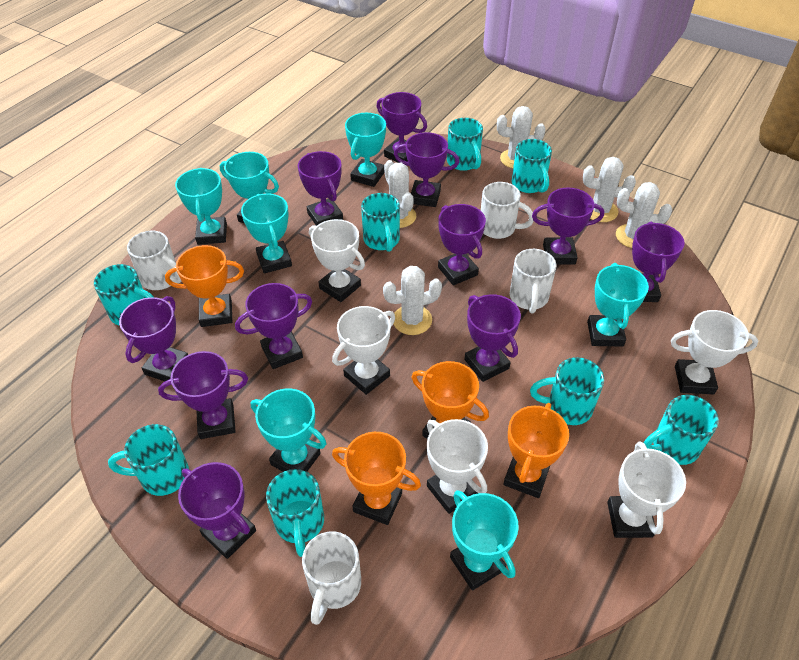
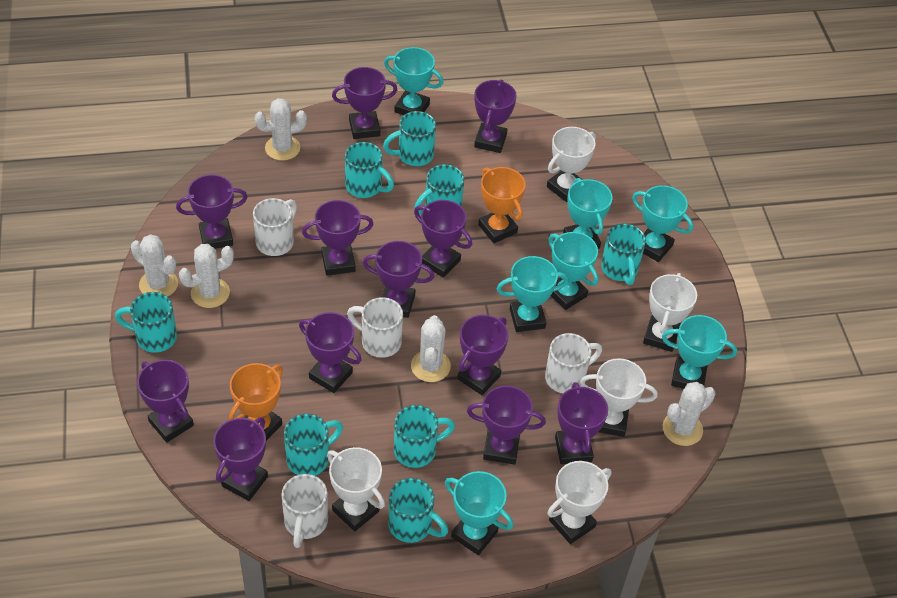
orange trophy: 4 -> 2
purple trophy: 11 -> 12

